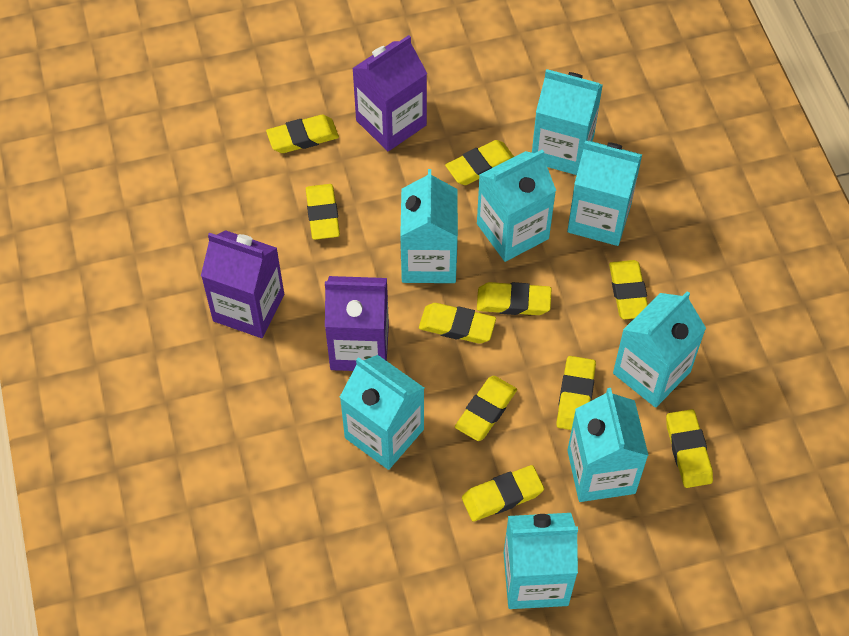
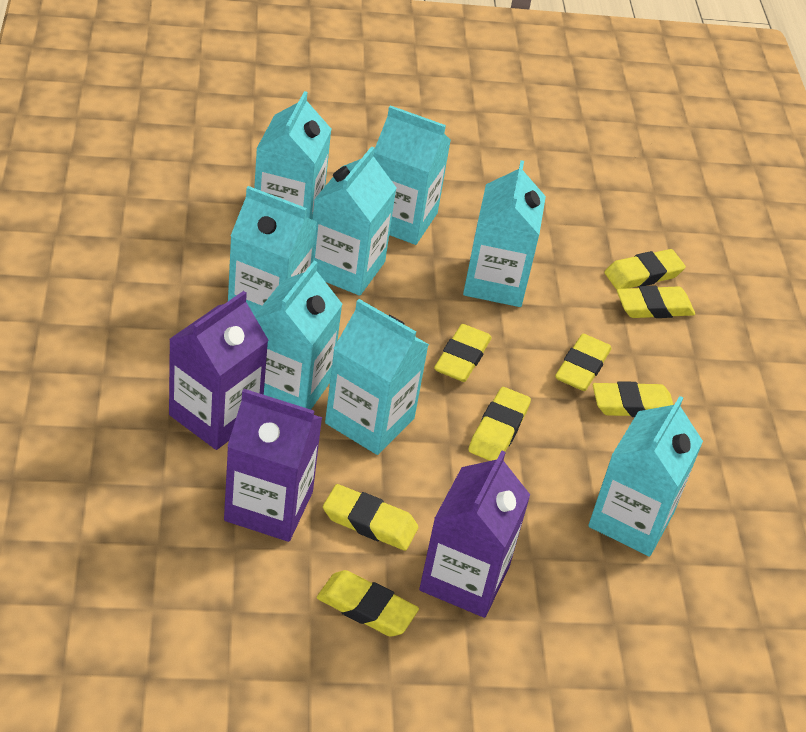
yellow eraser: 10 -> 8

